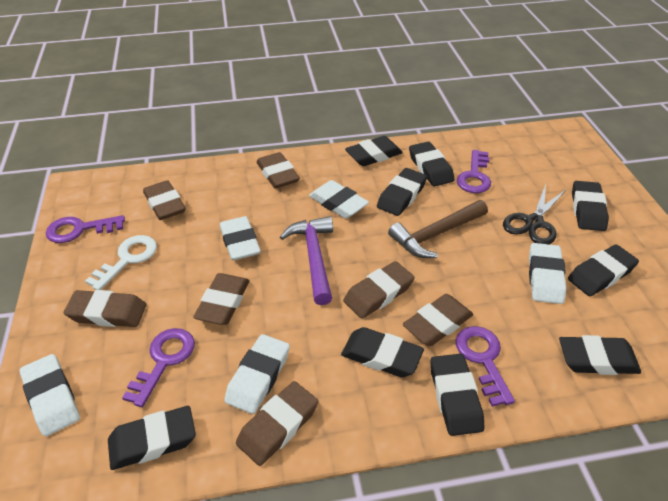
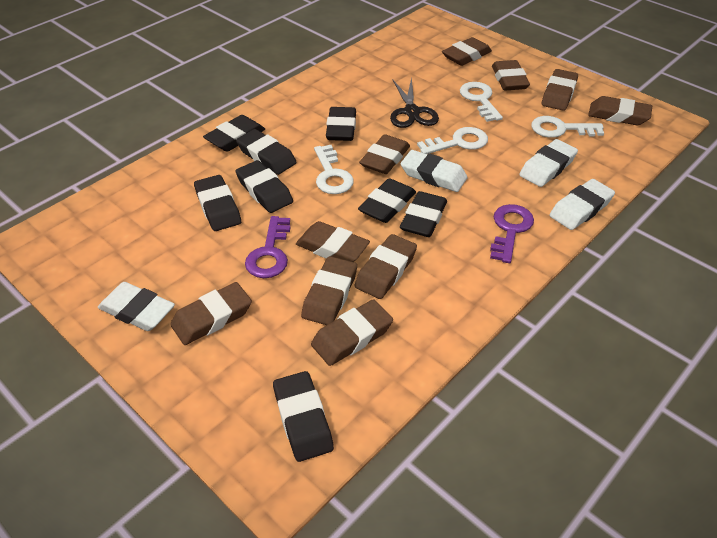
black eraser: 9 -> 8
brown eraser: 7 -> 10
brown hammer: 1 -> 0
purple hammer: 1 -> 0
purple key: 4 -> 2
white eraser: 5 -> 4
white key: 1 -> 4

